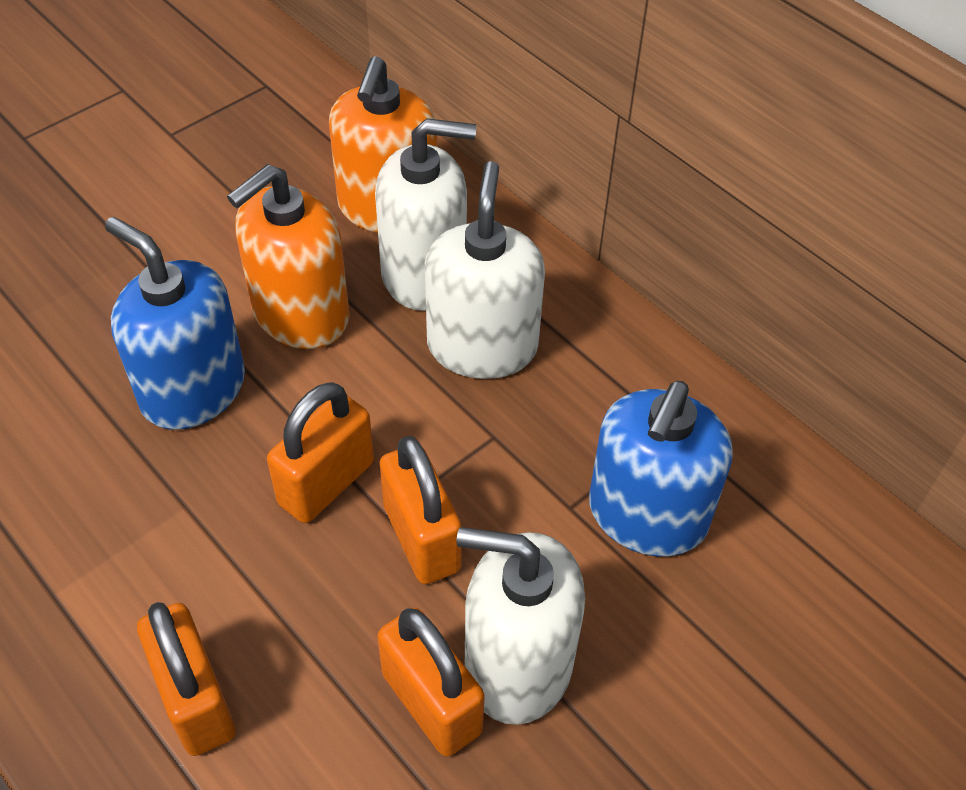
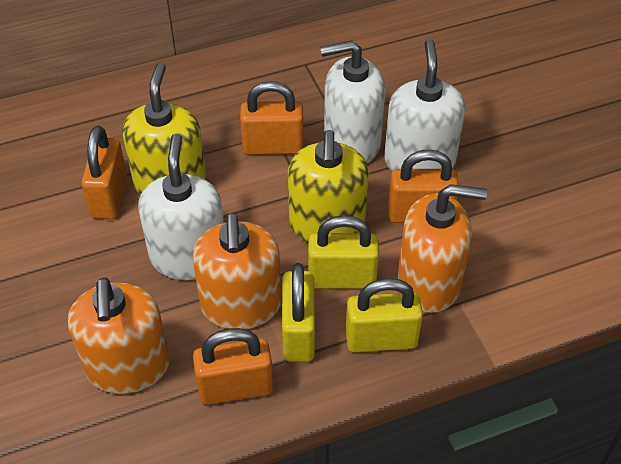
blue soap dispenser: 2 -> 0
orange soap dispenser: 2 -> 3
yellow padlock: 0 -> 3
yellow soap dispenser: 0 -> 2

